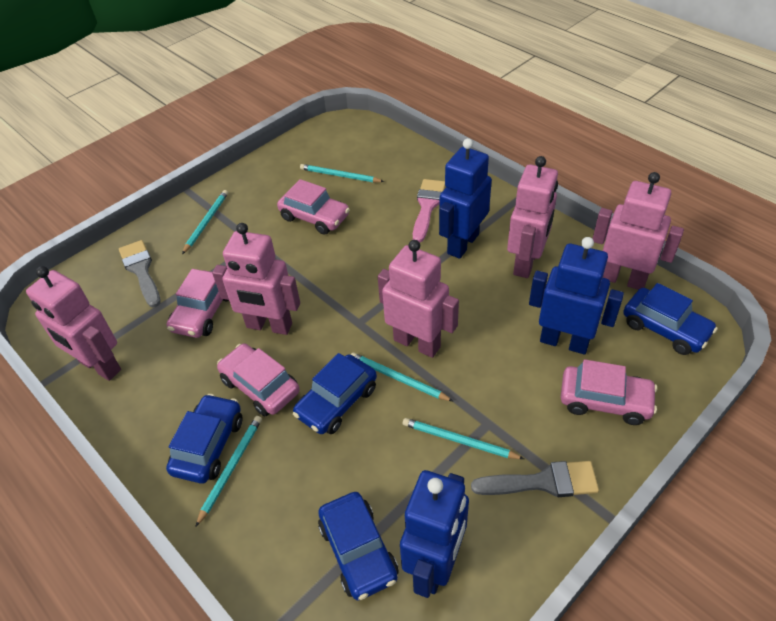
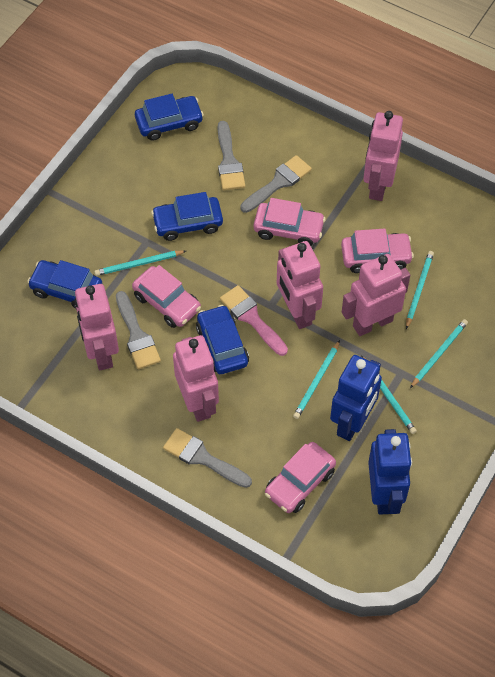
blue robot: 3 -> 2
grey brush: 2 -> 4

